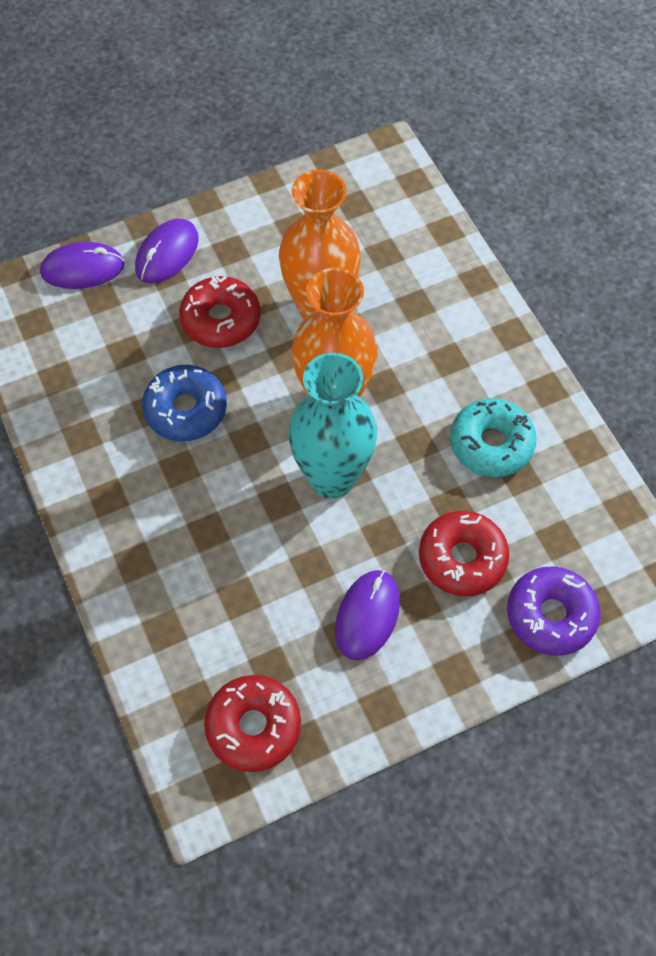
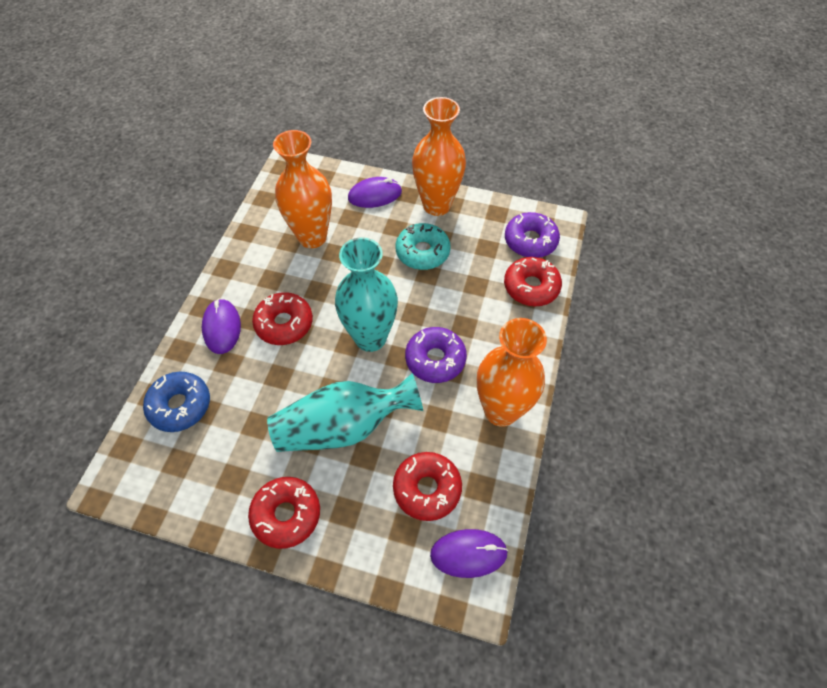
orange vase: 2 -> 3
purple donut: 1 -> 2
red donut: 3 -> 4
turquoise vase: 1 -> 2

